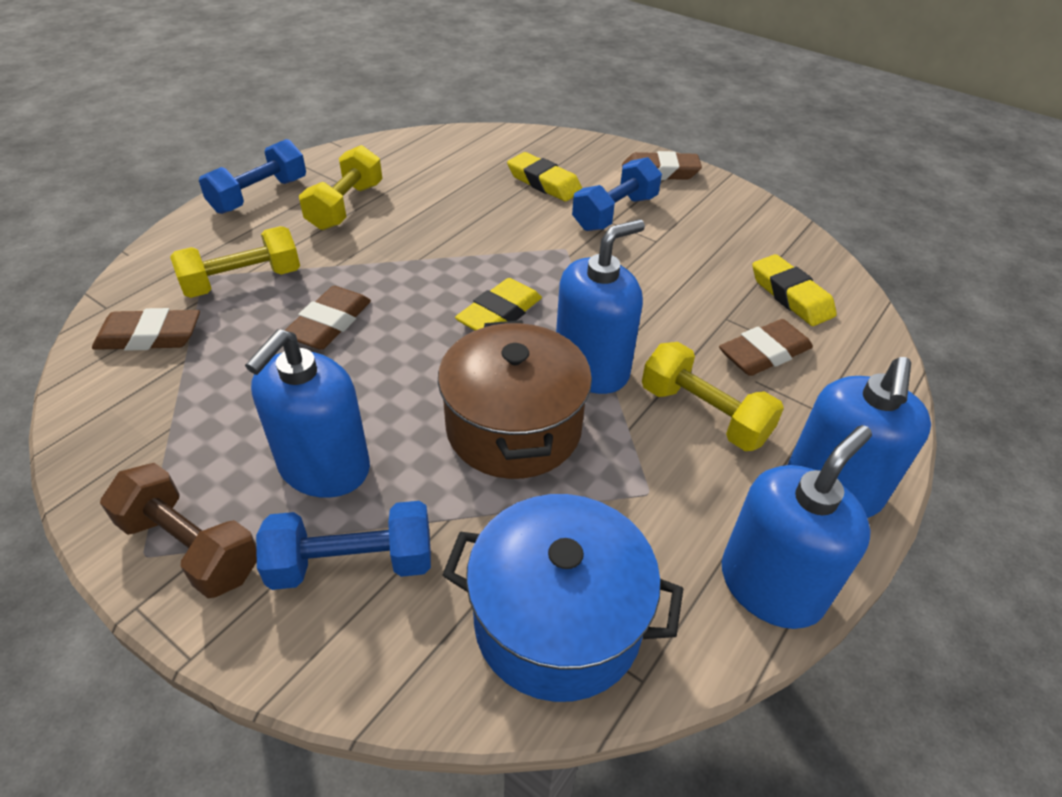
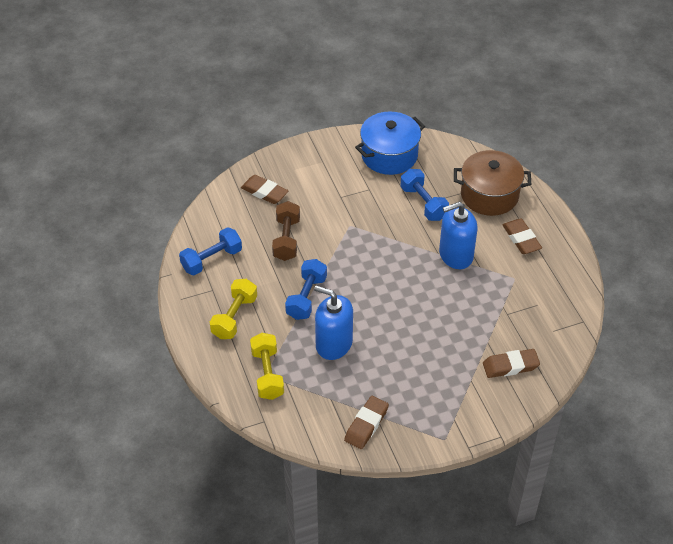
blue soap dispenser: 4 -> 2
yellow dumbbell: 3 -> 2
yellow eraser: 3 -> 0

